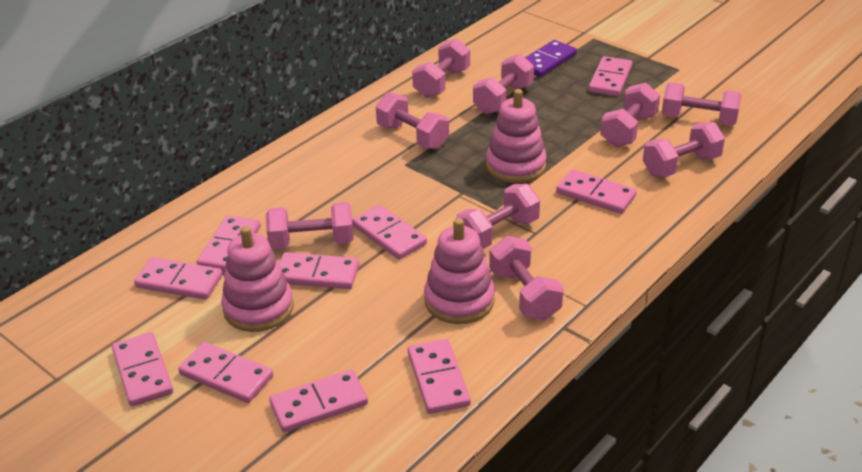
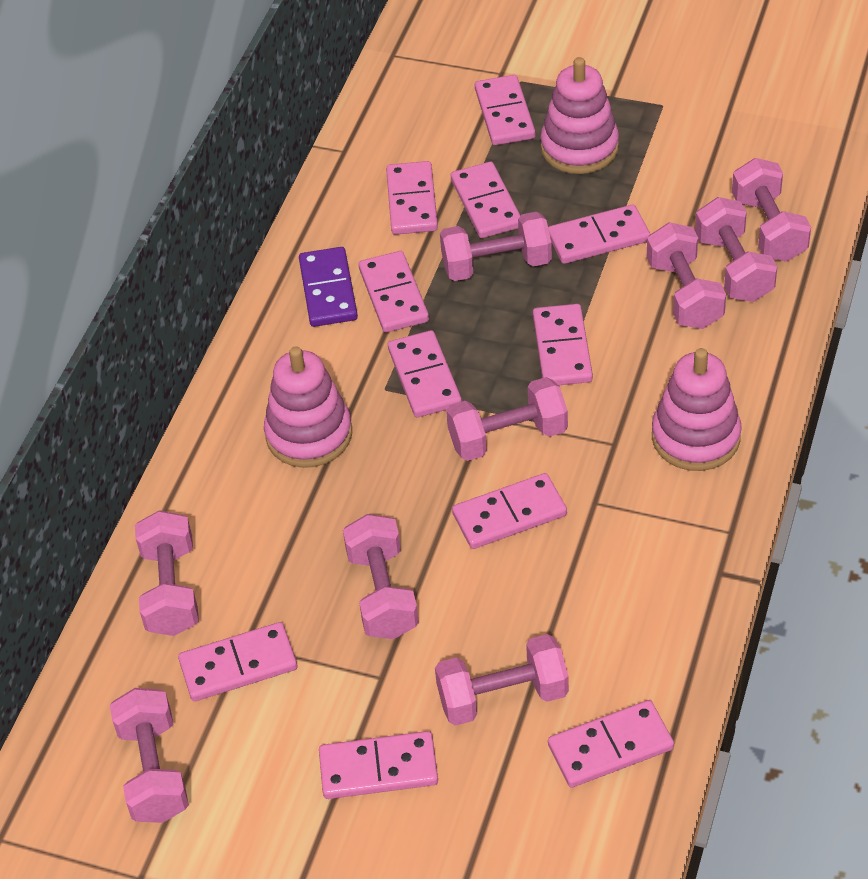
pink domino: 10 -> 11

